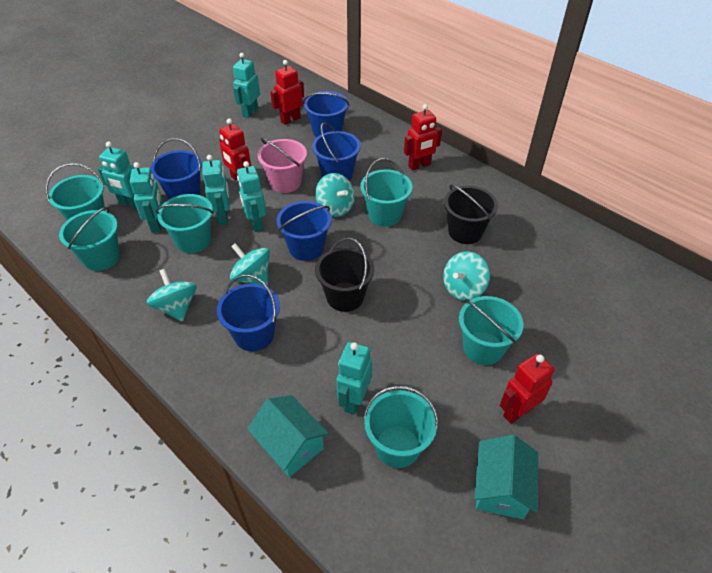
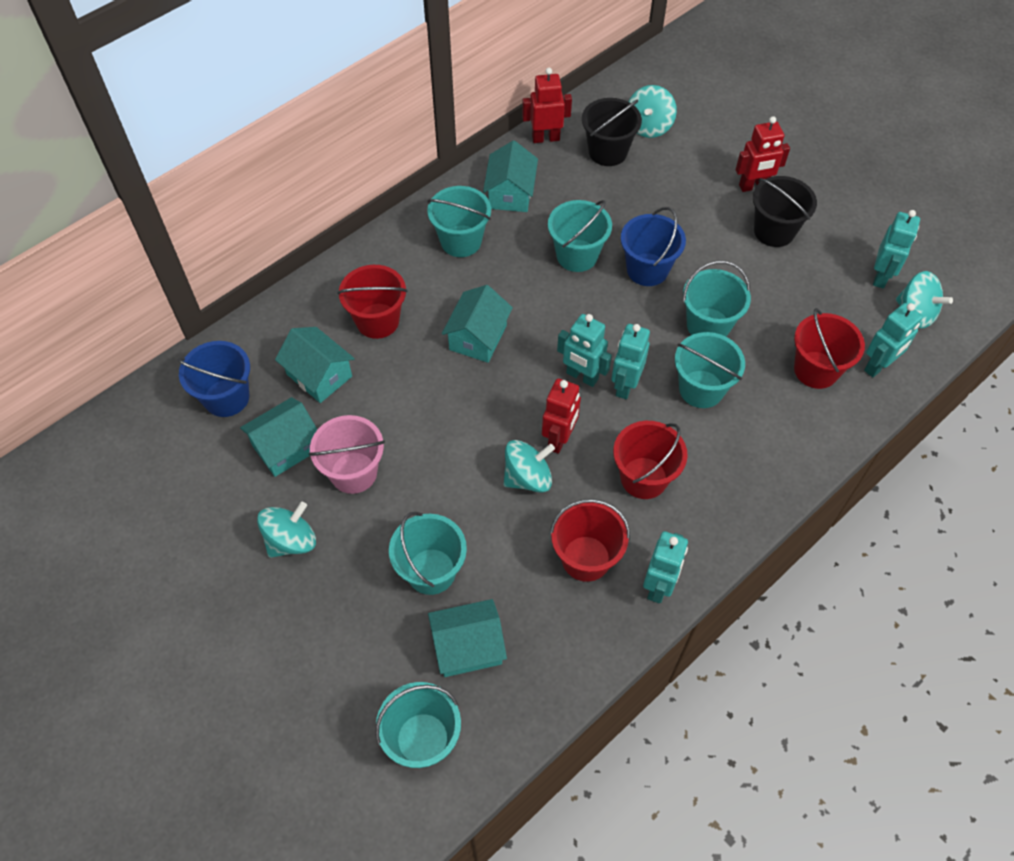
blue bucket: 5 -> 2
red bucket: 0 -> 4
red robot: 4 -> 3
turquoise house: 2 -> 5
turquoise robot: 6 -> 5

